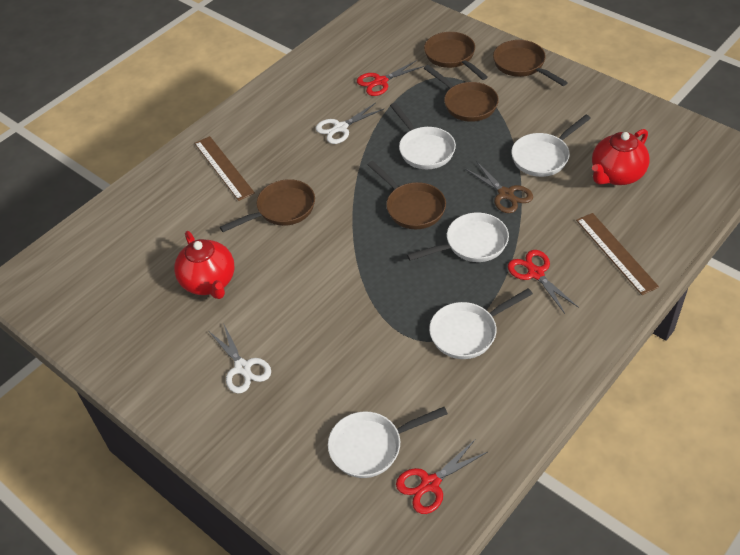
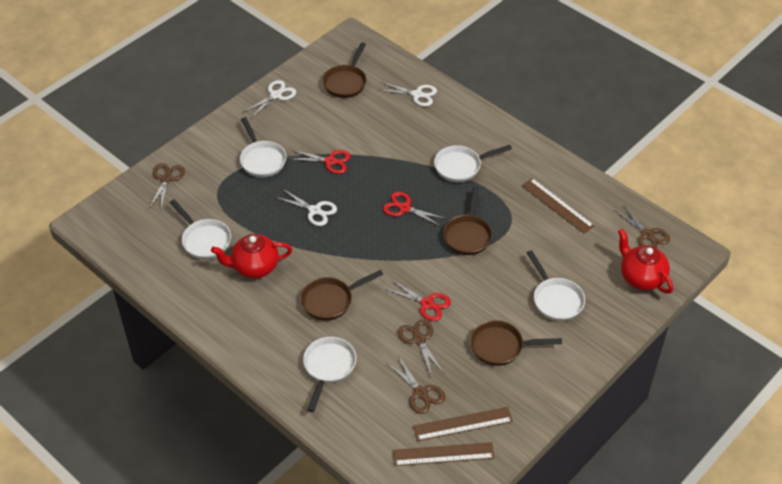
brown pan: 5 -> 4
brown ruler: 2 -> 3
brown scissors: 1 -> 4
white scissors: 2 -> 3

